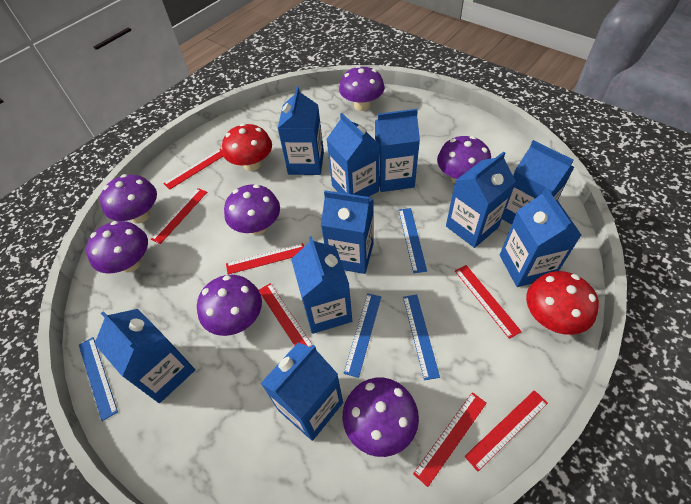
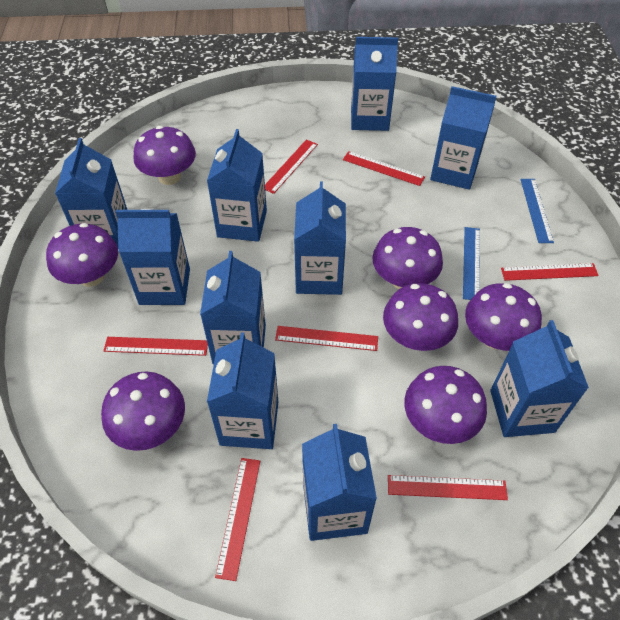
blue ruler: 4 -> 2
red mushroom: 2 -> 0

